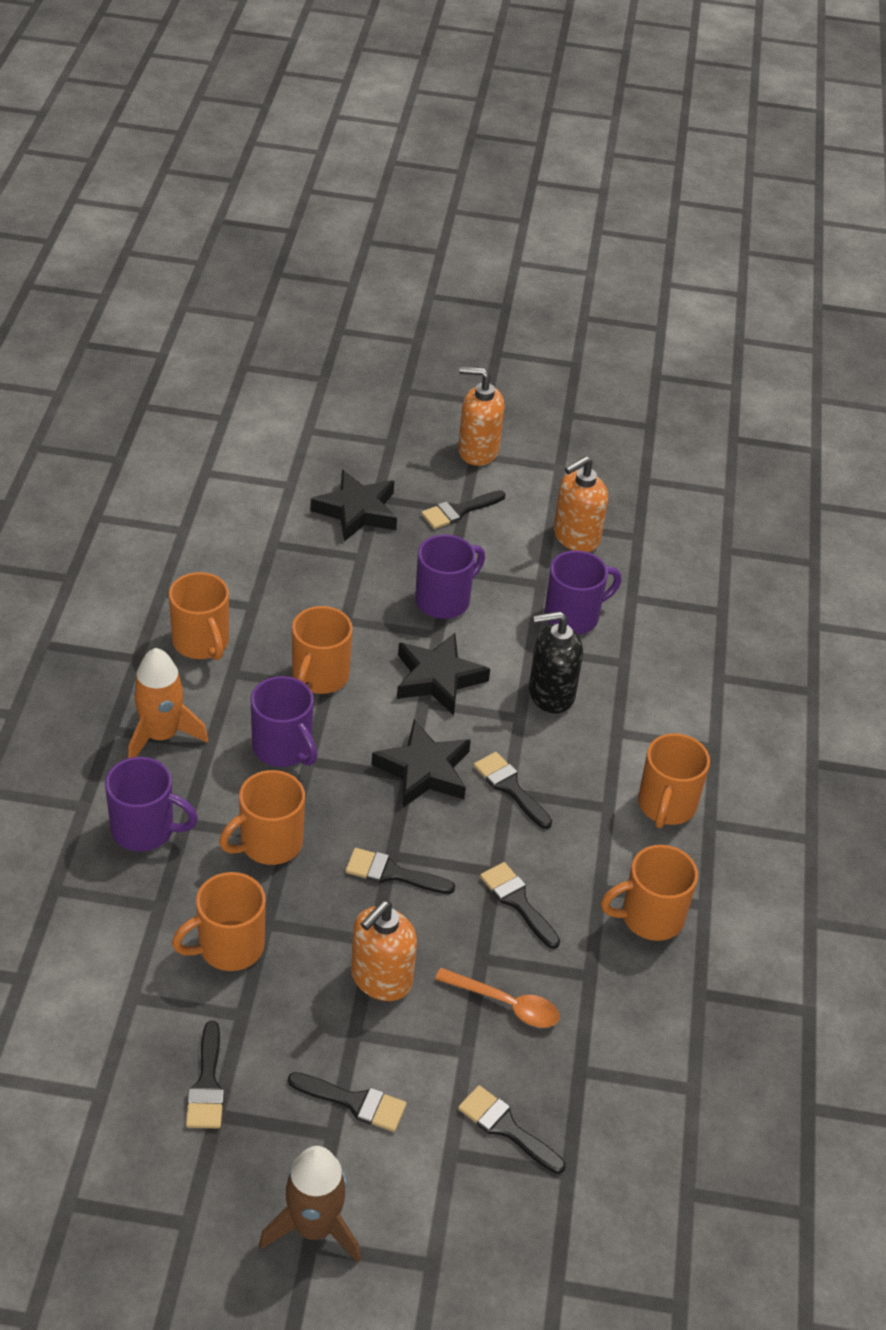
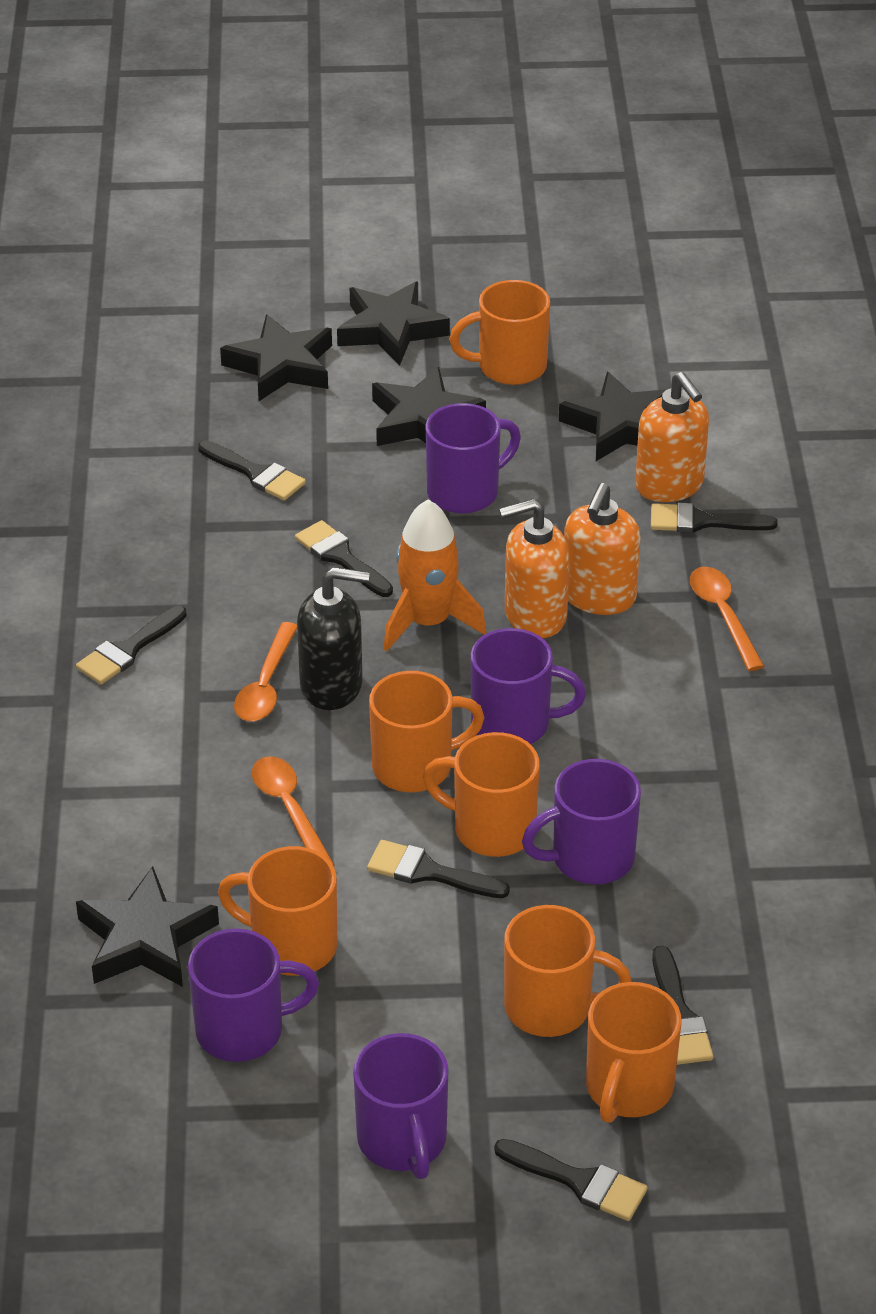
black star: 3 -> 5
brown rocket: 1 -> 0
orange spoon: 1 -> 3
purple mug: 4 -> 5

